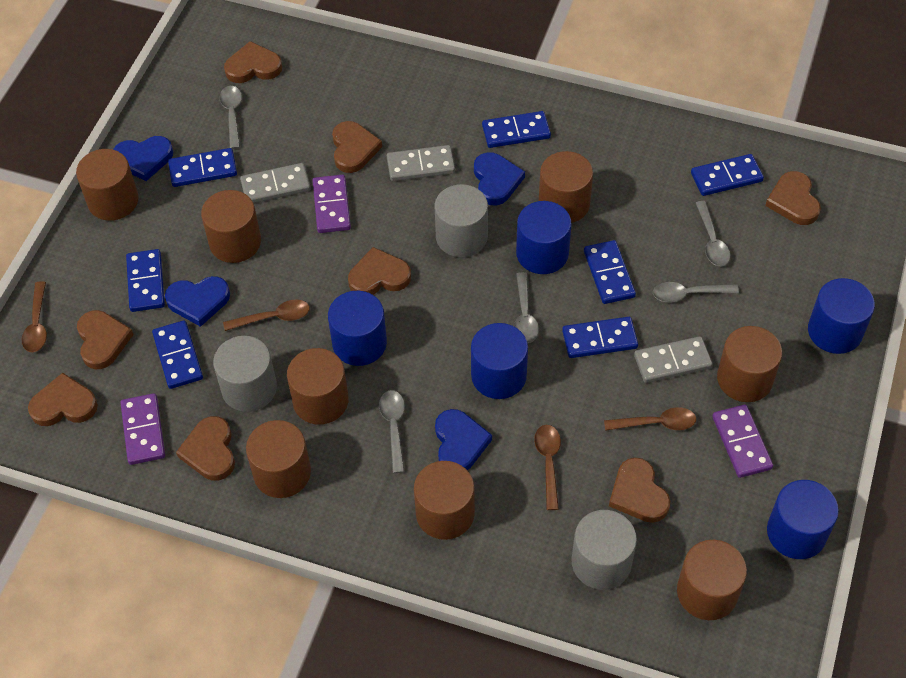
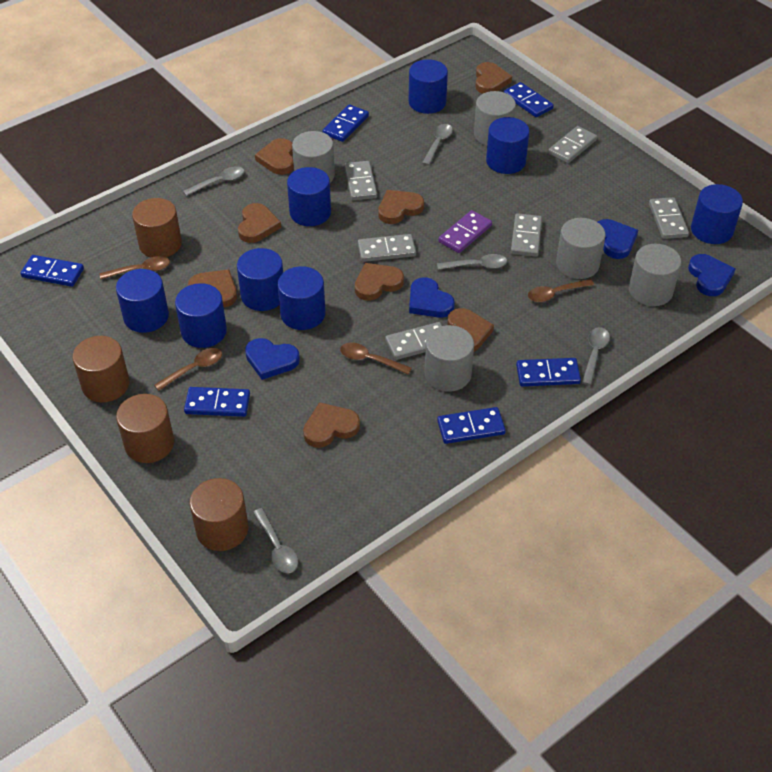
blue cylinder: 5 -> 8
blue domino: 7 -> 6
brown cylinder: 8 -> 4
grey cylinder: 3 -> 5
grey domino: 3 -> 6
purple domino: 3 -> 1

